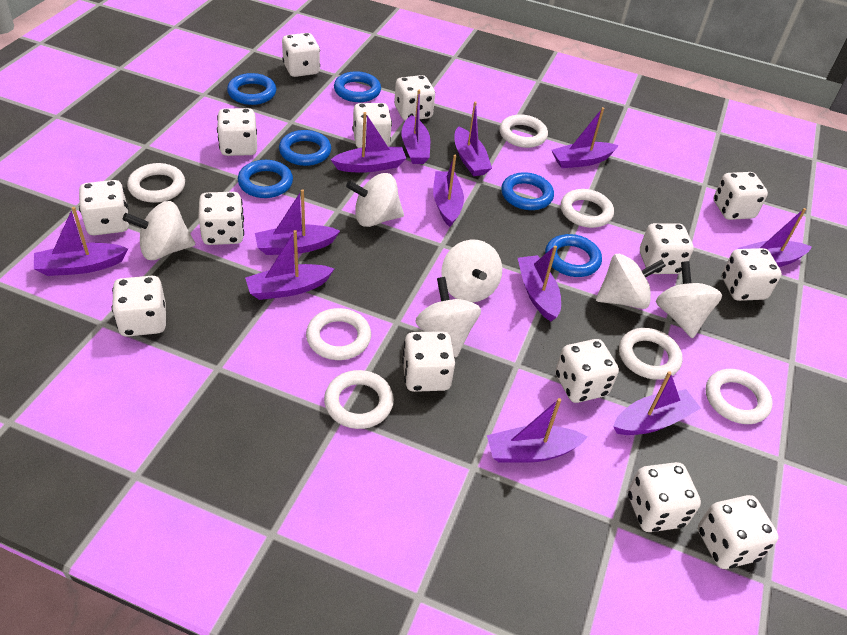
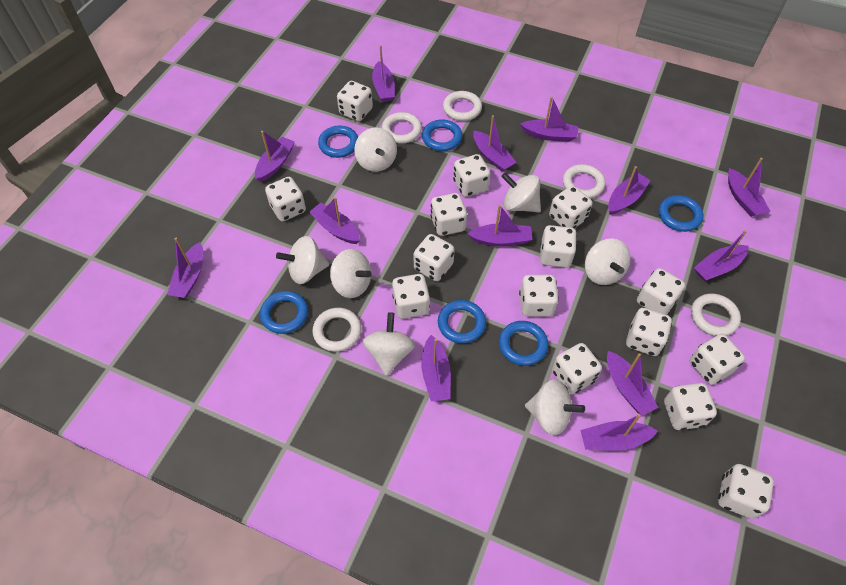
purple boat: 12 -> 13
white dice: 14 -> 15
white ring: 7 -> 5
white spinning top: 6 -> 7

